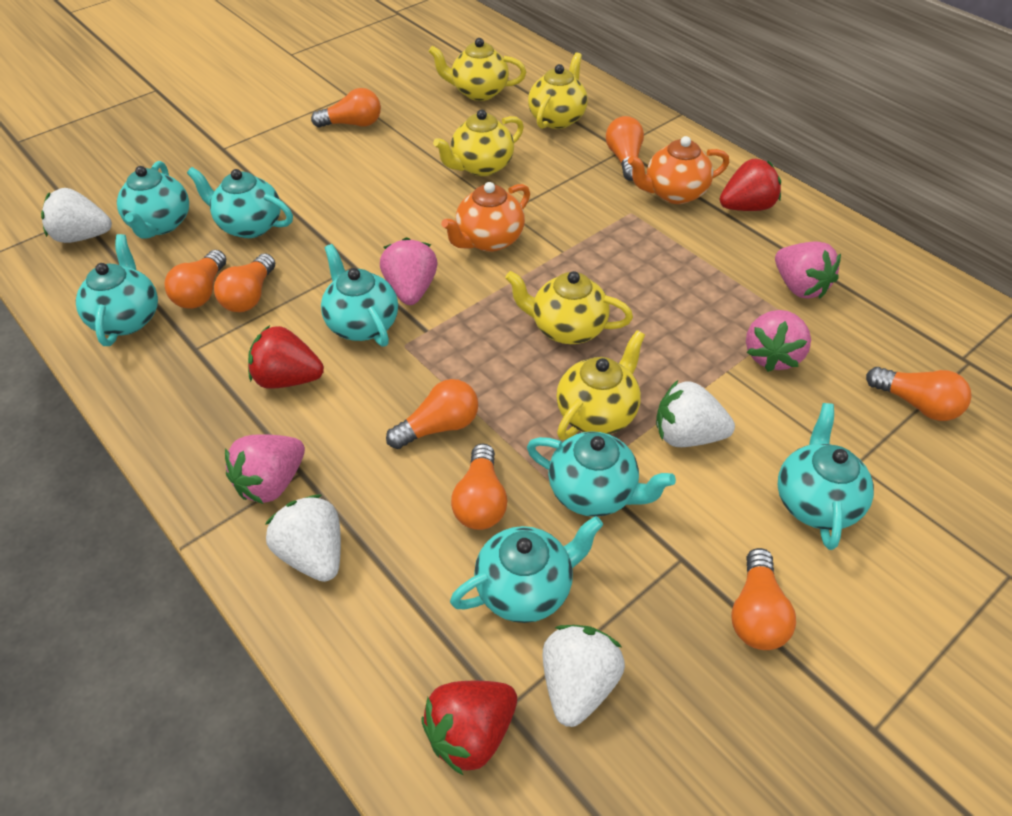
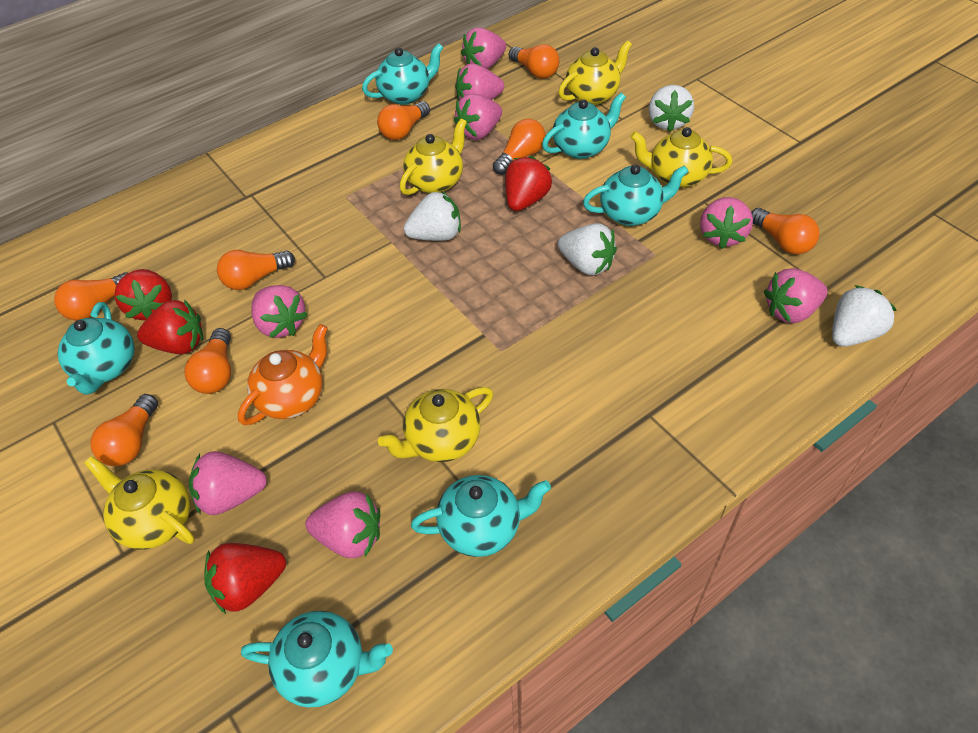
orange teapot: 2 -> 1
pink strawberry: 4 -> 8
red strawberry: 3 -> 4
turquoise teapot: 7 -> 6

